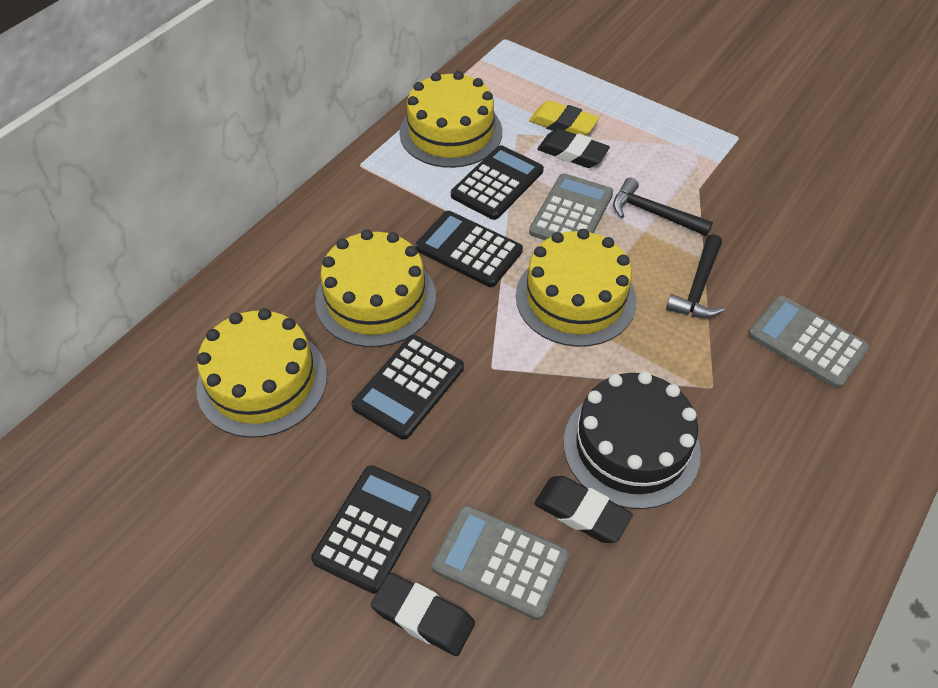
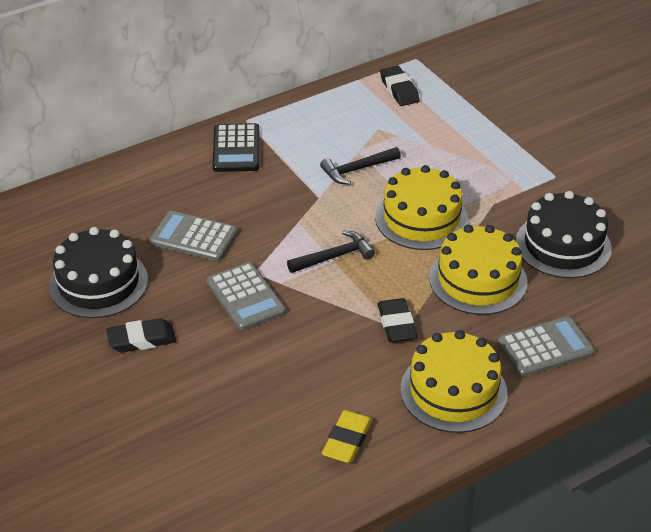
black cake: 1 -> 2
black calculator: 4 -> 1
yellow cake: 4 -> 3

